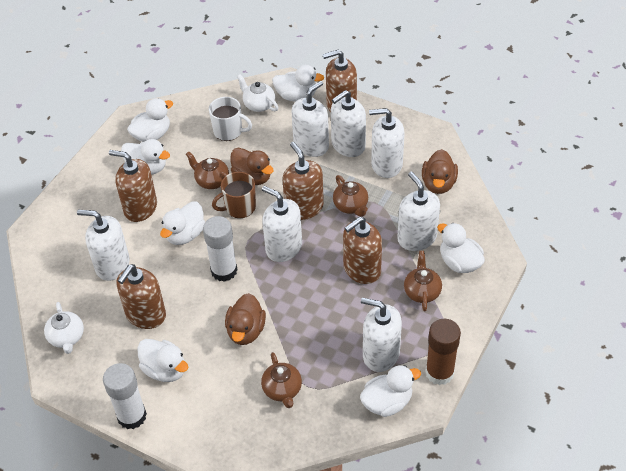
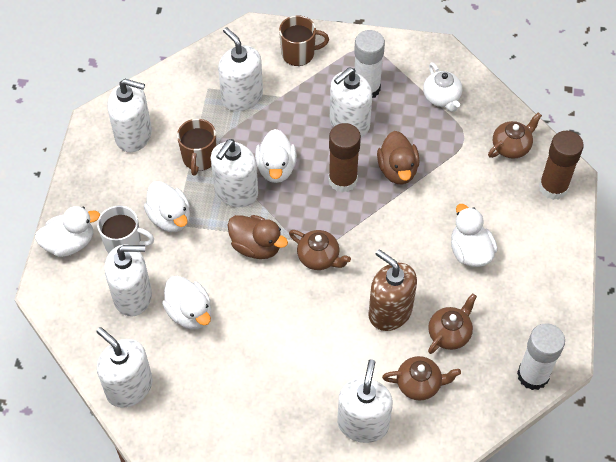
brown duck: 3 -> 2
brown glue stick: 1 -> 2
brown mug: 1 -> 2
brown soap dispenser: 5 -> 1
white duck: 7 -> 5
white teapot: 2 -> 1

